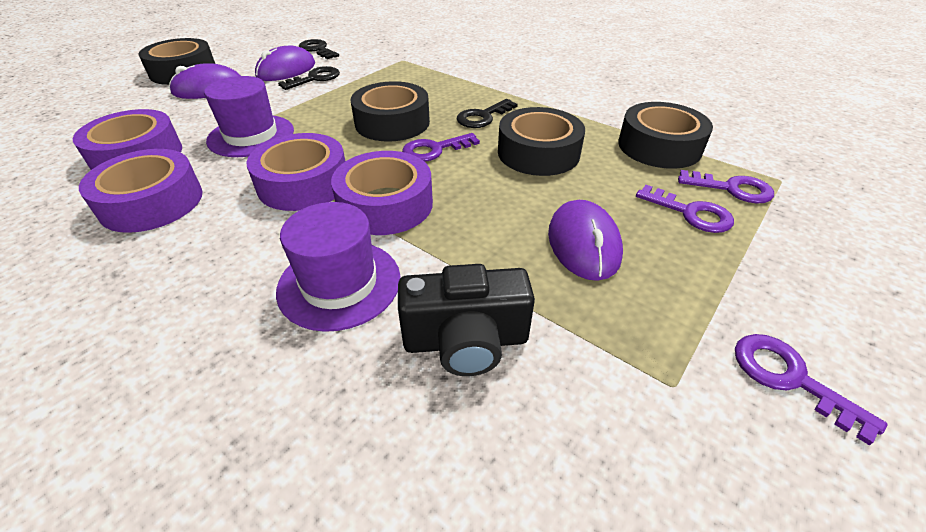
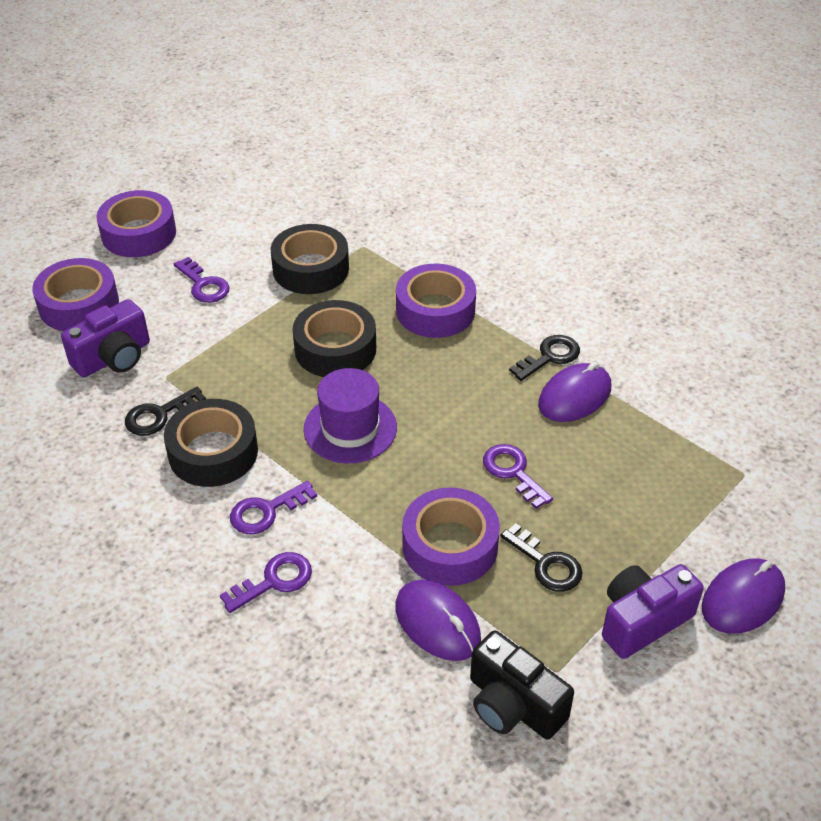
black tape: 4 -> 3
purple camera: 0 -> 2
purple hat: 2 -> 1

